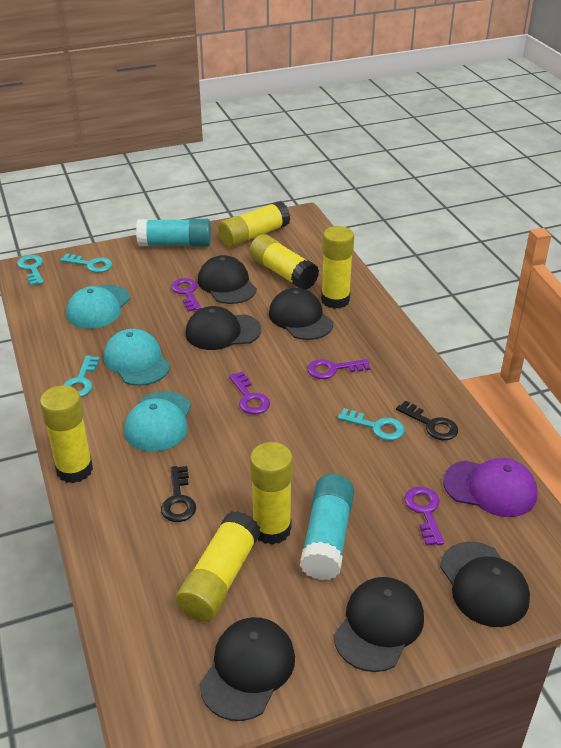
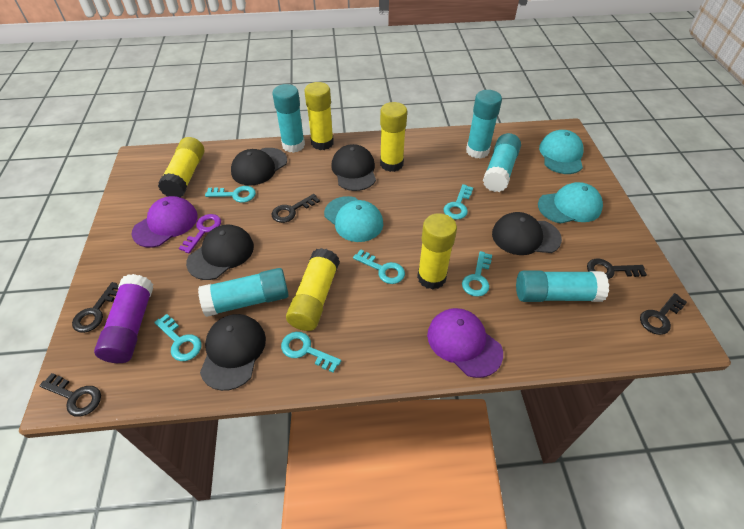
black cap: 6 -> 5
black key: 2 -> 5
purple cap: 1 -> 2
purple glue stick: 0 -> 1
purple key: 4 -> 1
turquoise glue stick: 2 -> 5
turquoise key: 4 -> 6
yellow glue stick: 6 -> 5

